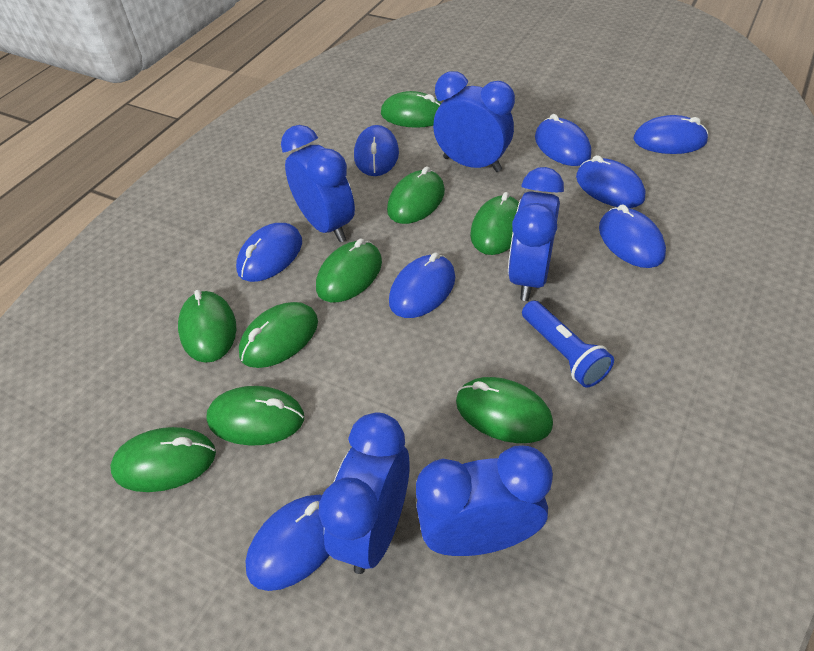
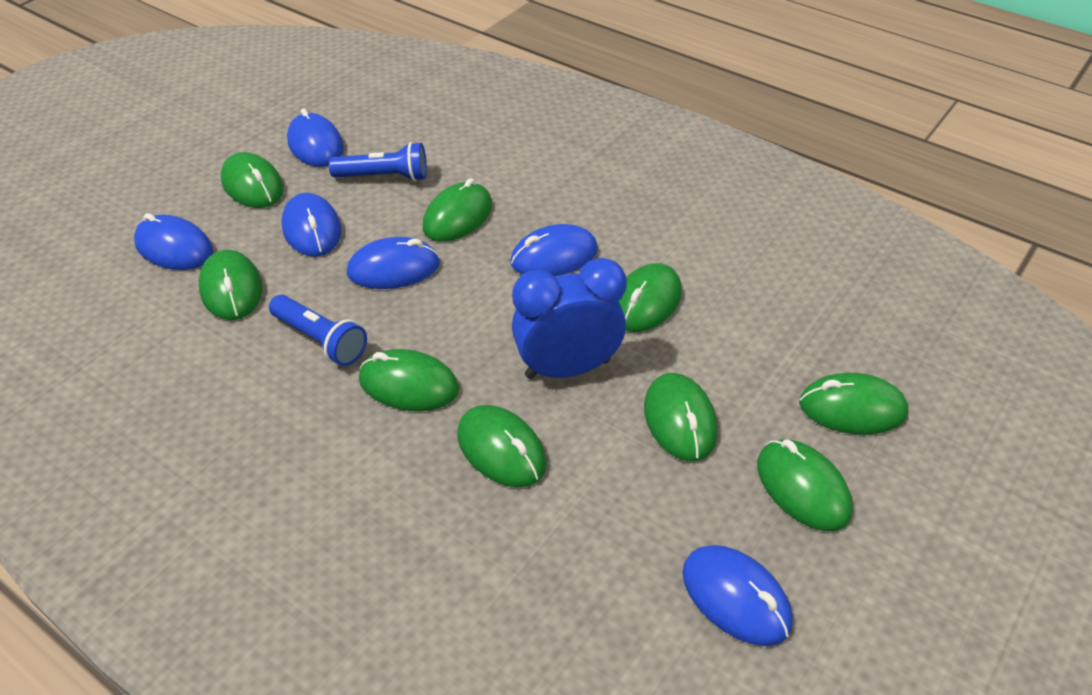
blue clock: 5 -> 1
blue flashlight: 1 -> 2
blue mouse: 8 -> 6

